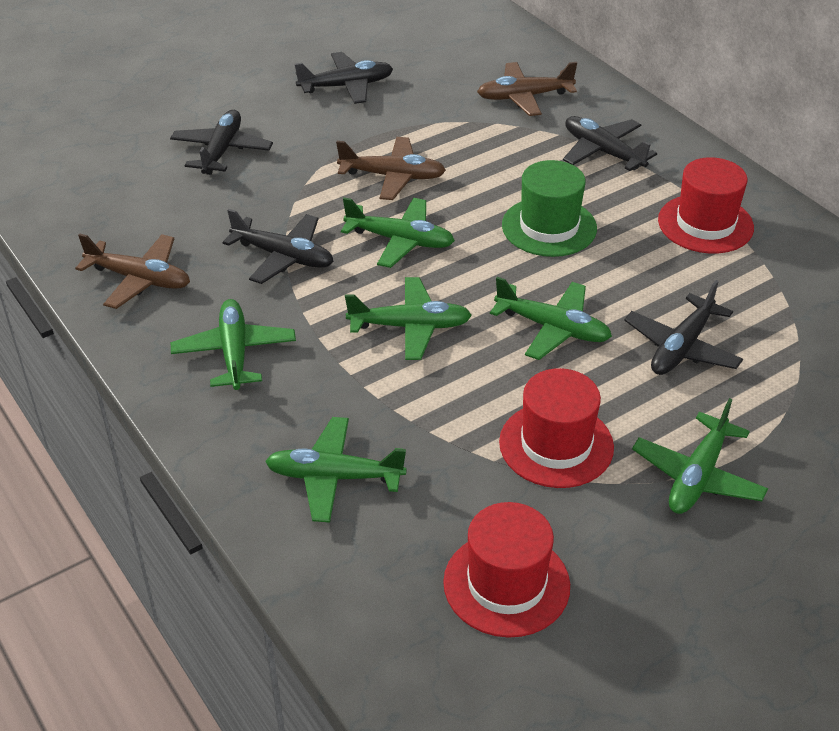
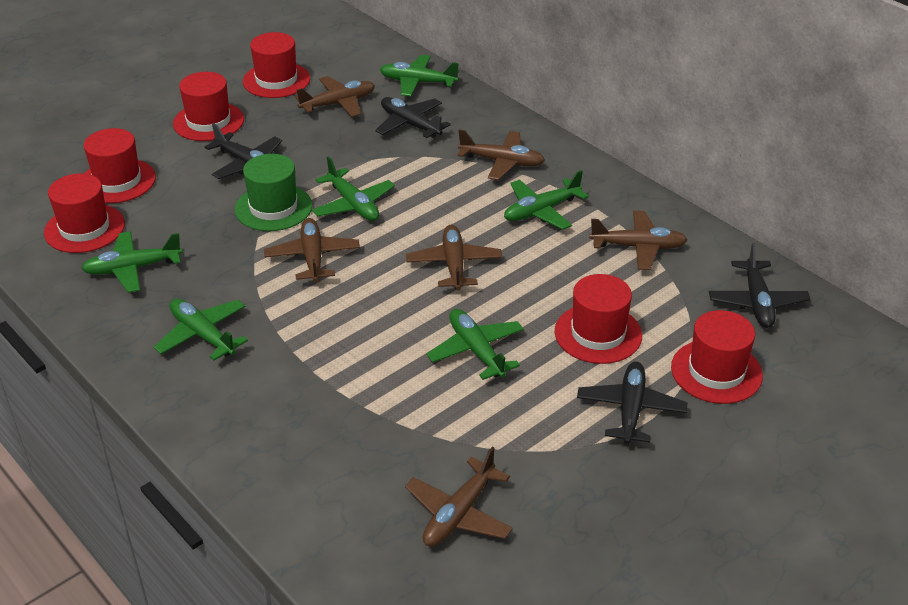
black plane: 5 -> 4
brown plane: 3 -> 6
red hat: 3 -> 6

